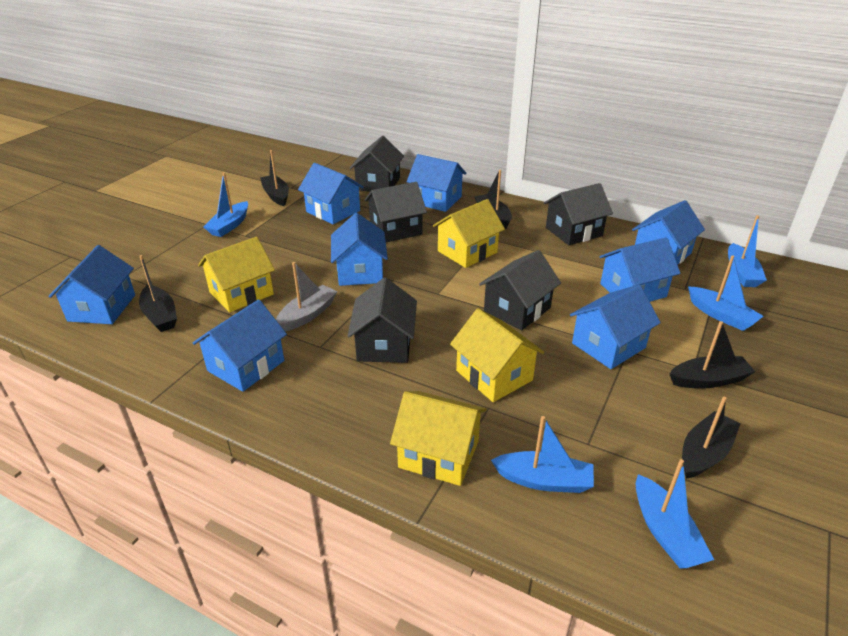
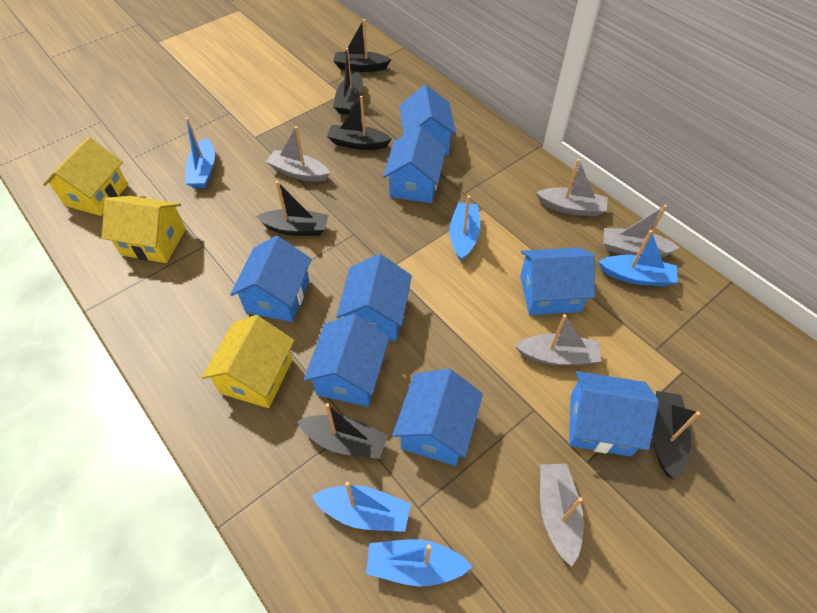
black boat: 5 -> 6
black house: 5 -> 0
grey boat: 1 -> 5
yellow house: 4 -> 3

